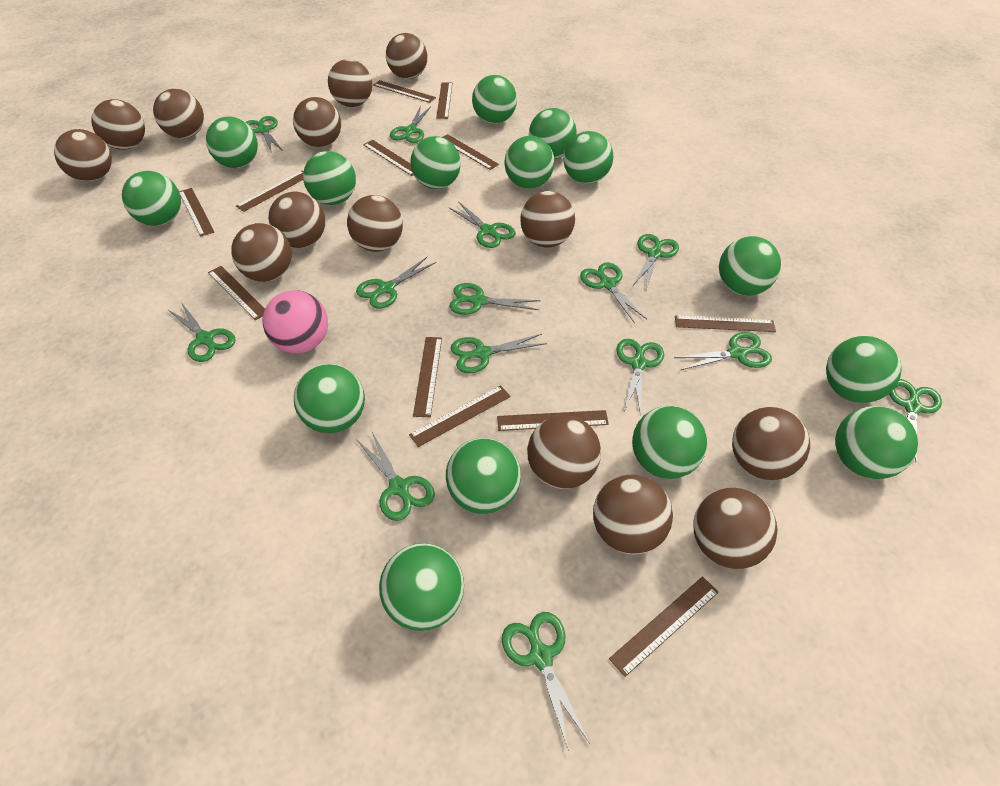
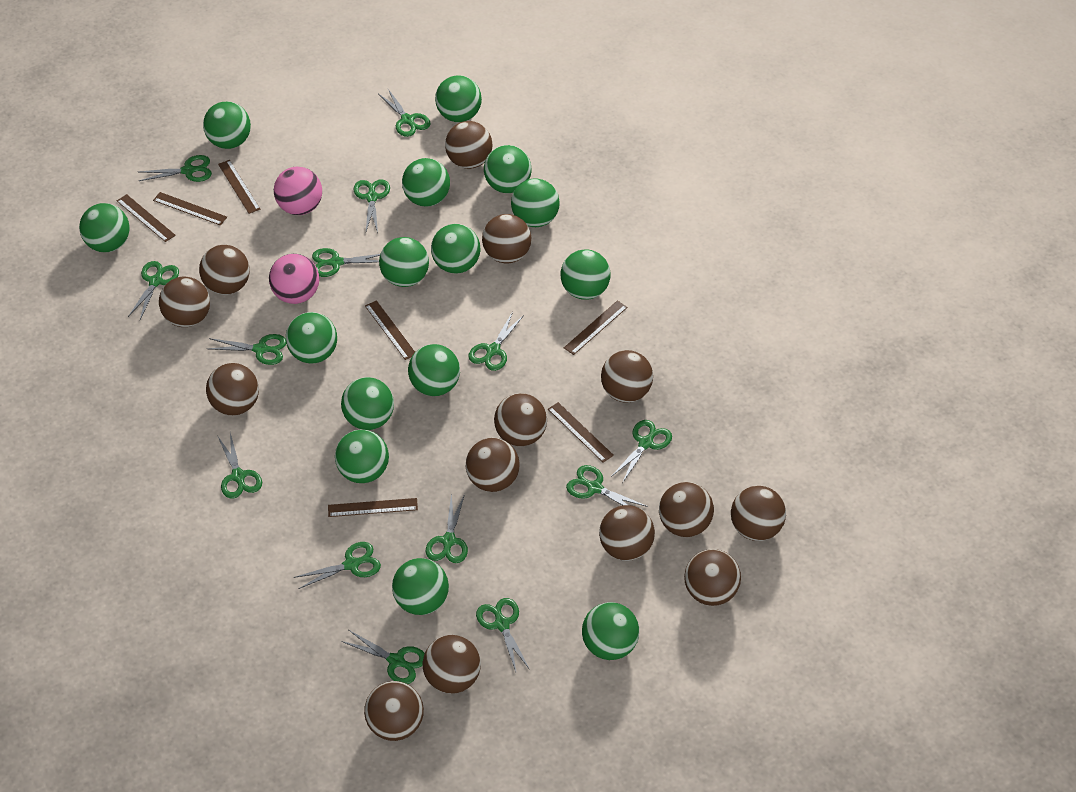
brown ruler: 12 -> 7
pink ball: 1 -> 2

